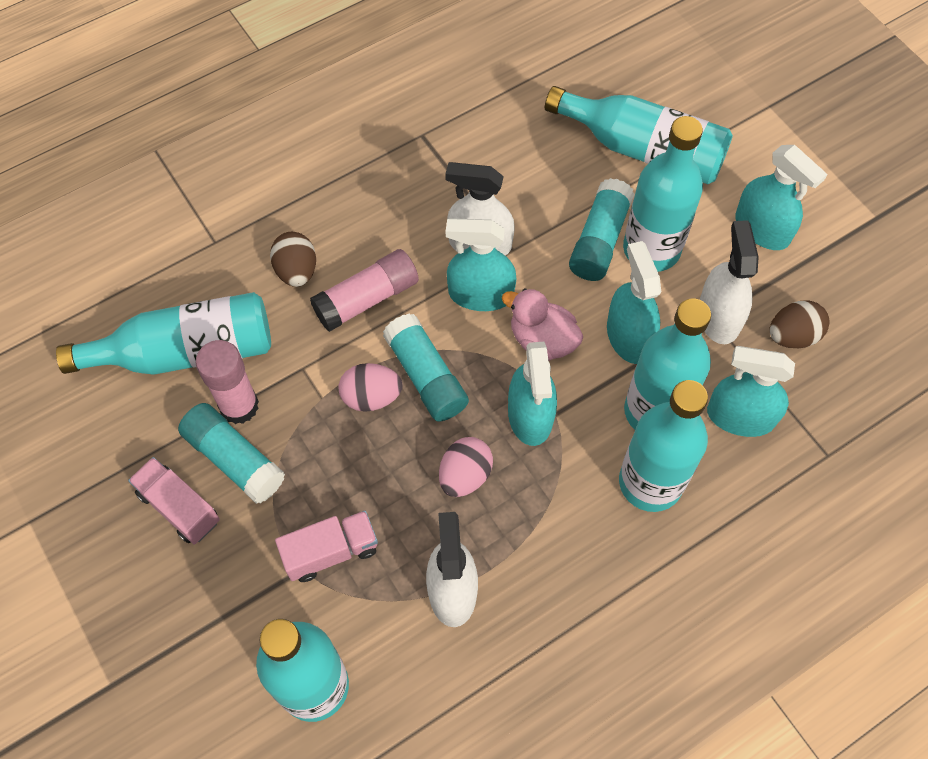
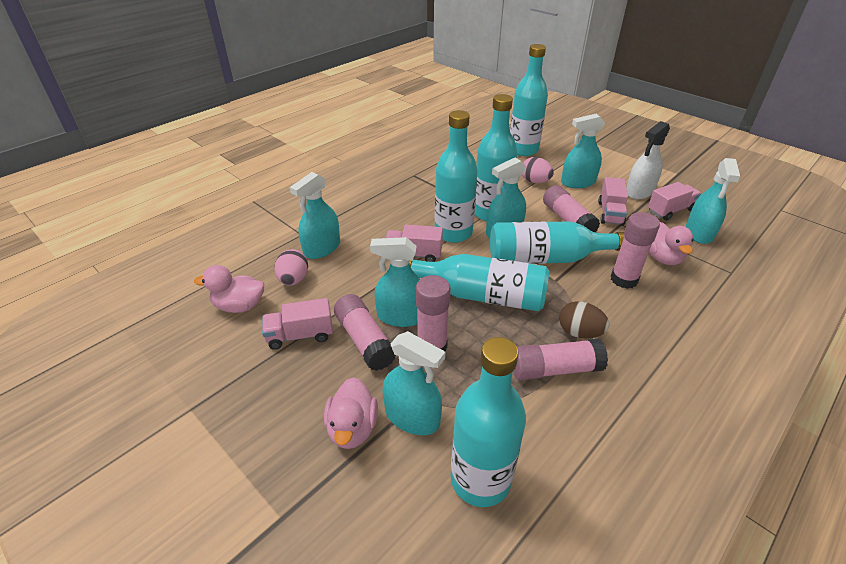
brown egg: 2 -> 1
pink duck: 1 -> 3
pink glue stick: 2 -> 5
pink truck: 2 -> 4
turquoise glue stick: 3 -> 0
turquoise spray bottle: 5 -> 6
white spray bottle: 3 -> 1

